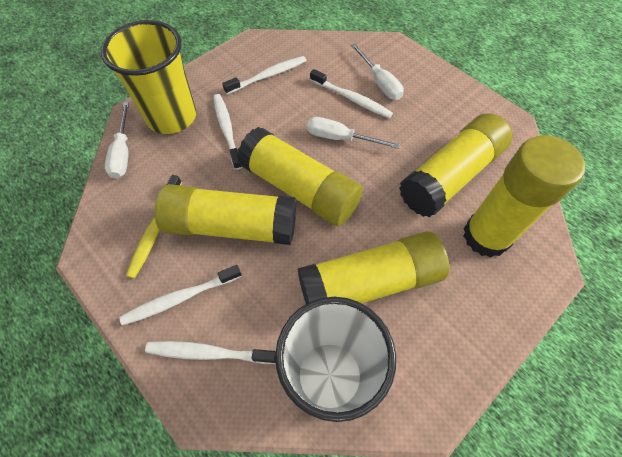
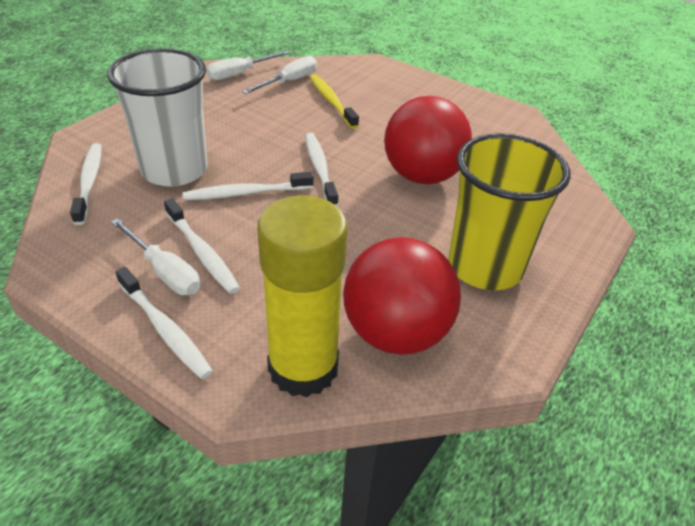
red ball: 0 -> 2
yellow glue stick: 5 -> 1

